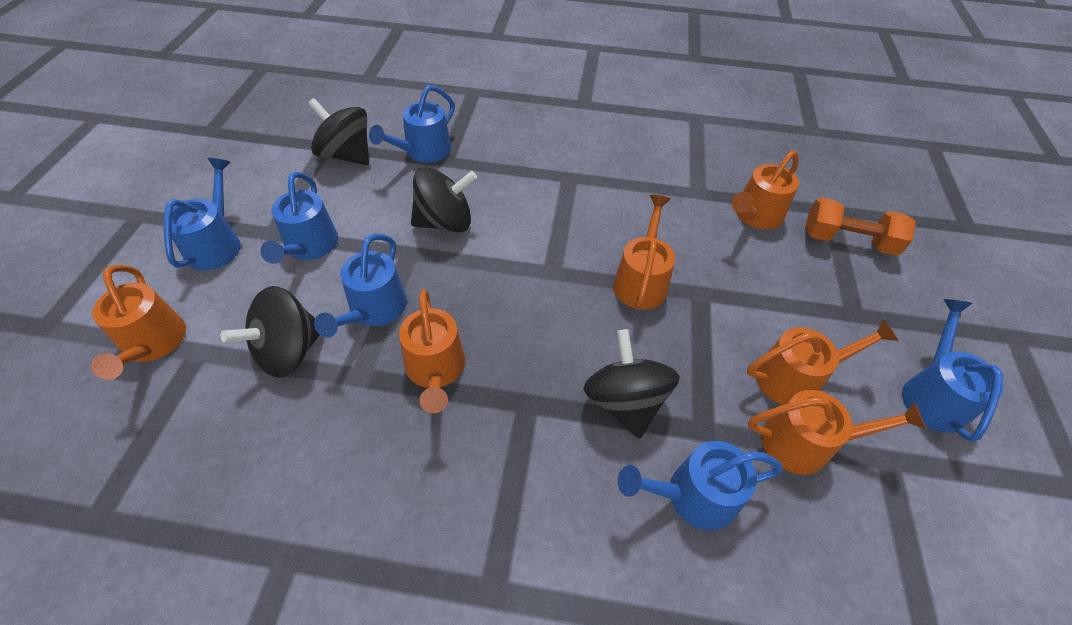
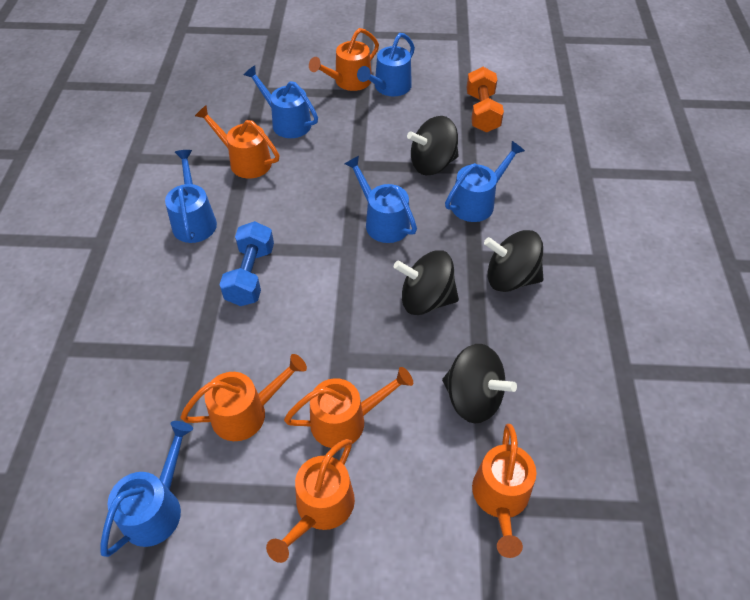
blue dumbbell: 0 -> 1

